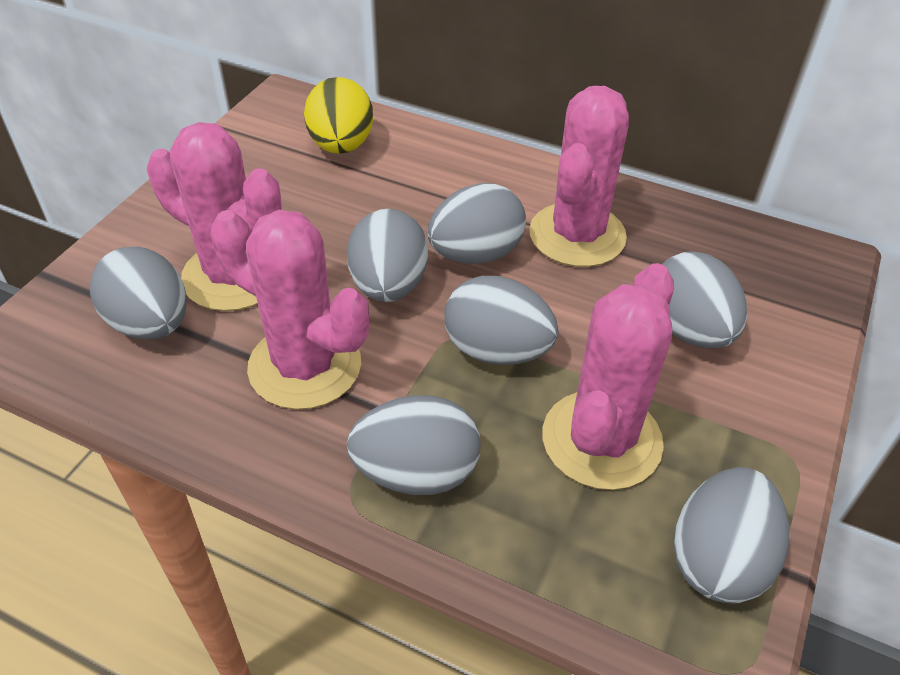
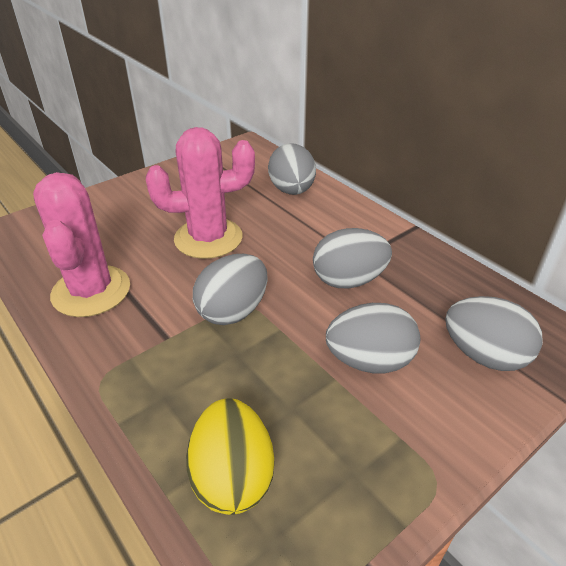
grey egg: 7 -> 5
pink cactus: 4 -> 2

